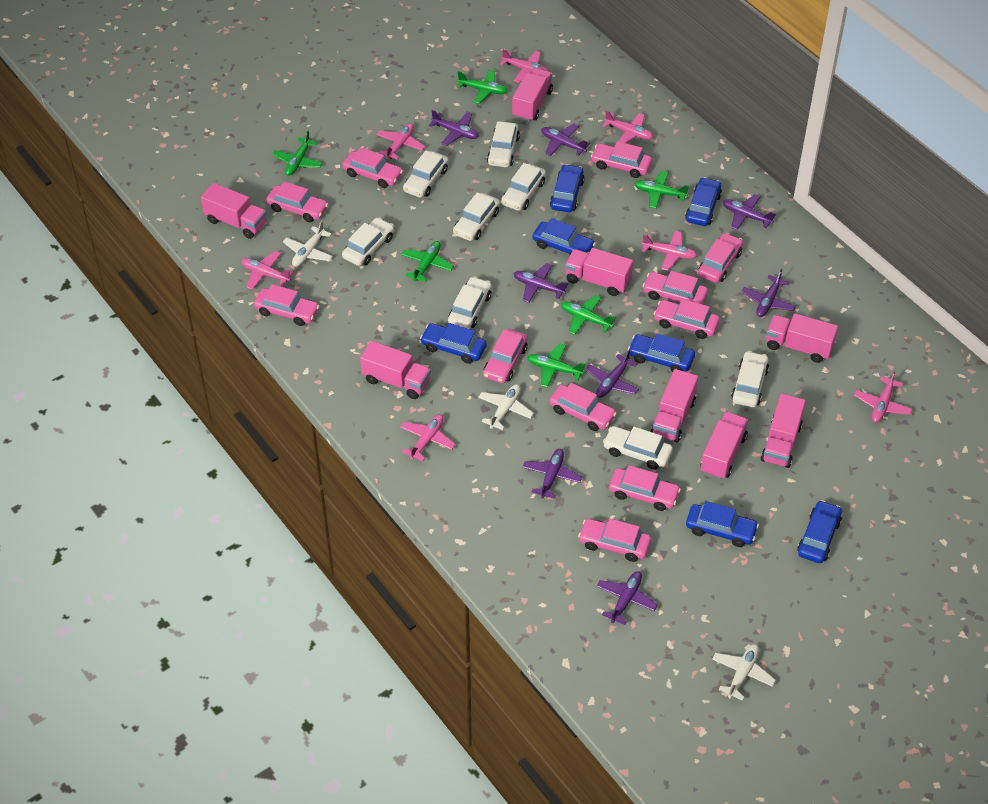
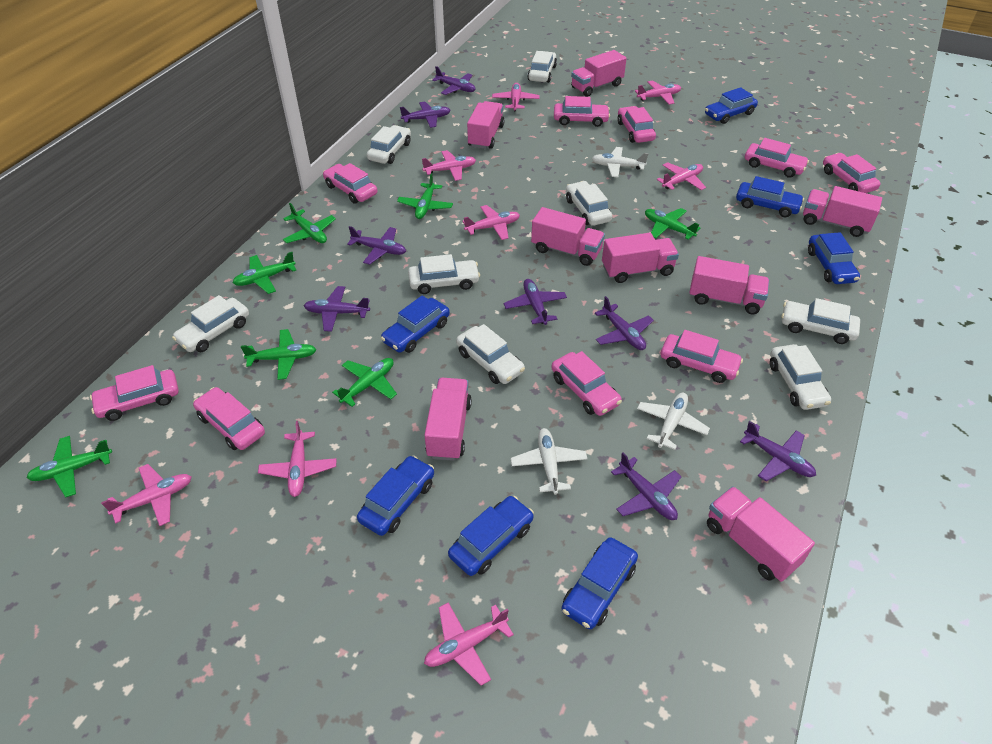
green plane: 6 -> 7
pink car: 11 -> 9
pink plane: 7 -> 8

